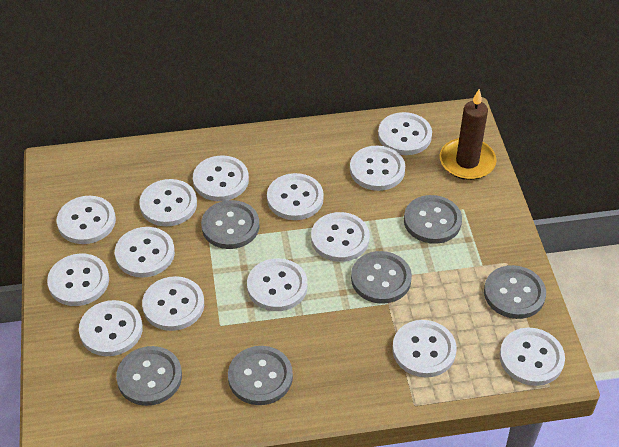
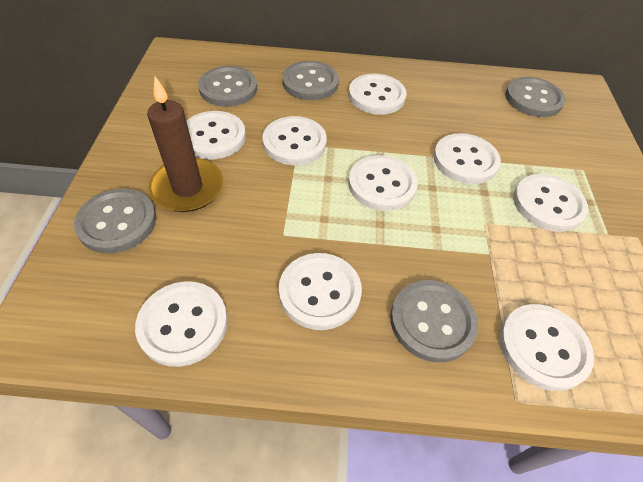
grey button: 6 -> 5
white button: 14 -> 9

